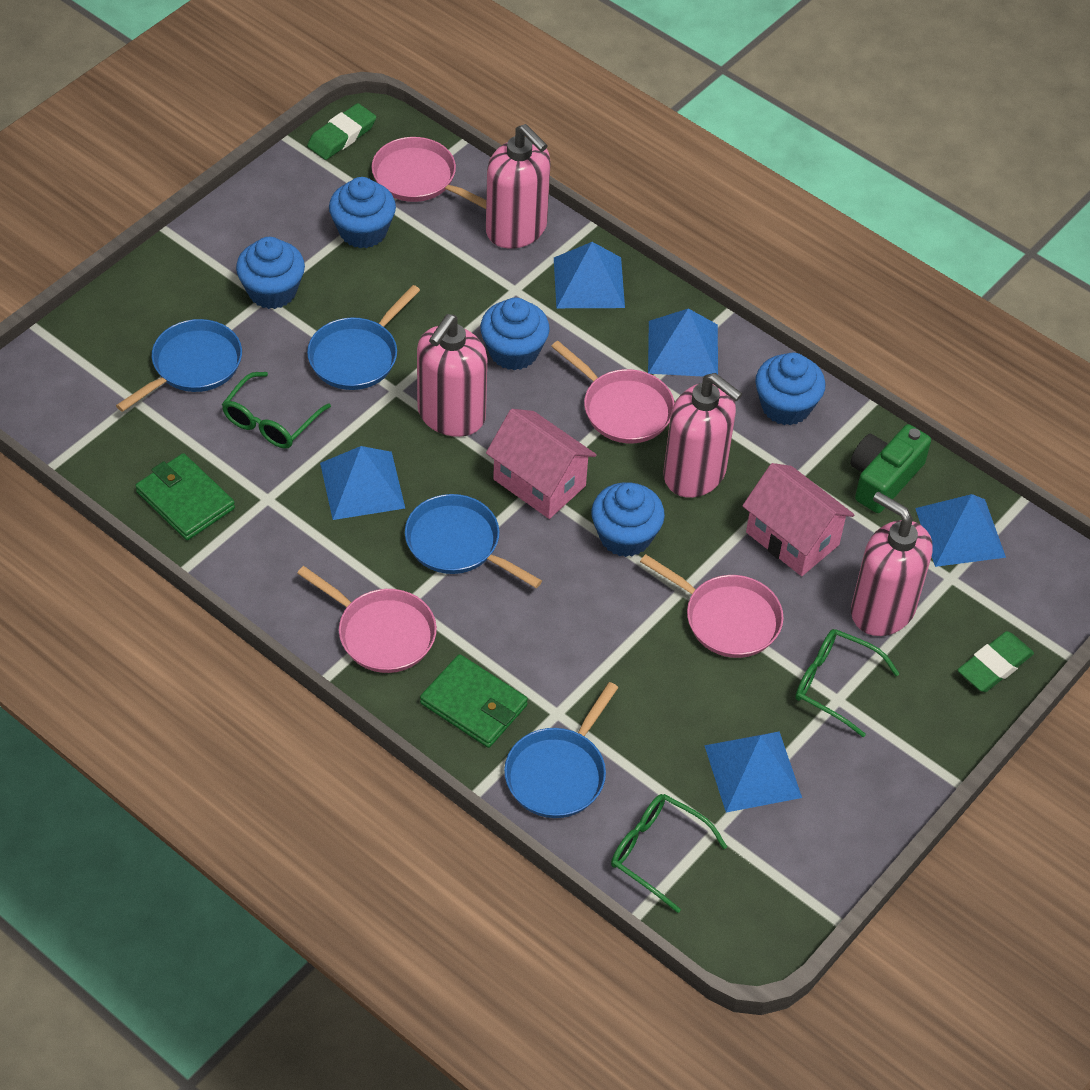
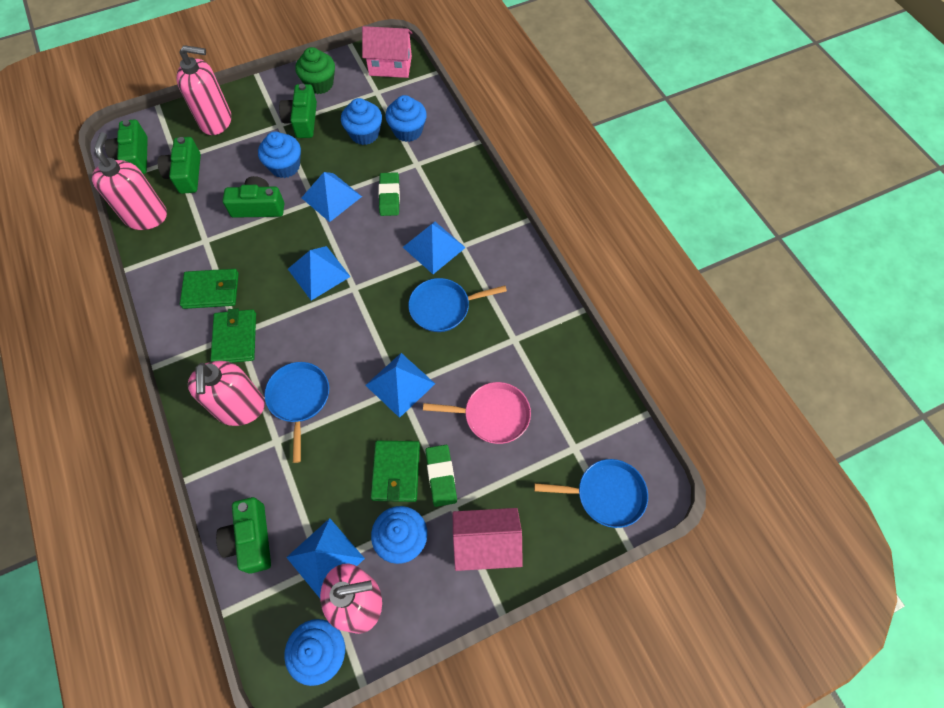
blue pan: 4 -> 3
green camera: 1 -> 5
green cupcake: 0 -> 1
green glasses: 3 -> 0
green wallet: 2 -> 3
pink pan: 4 -> 1

